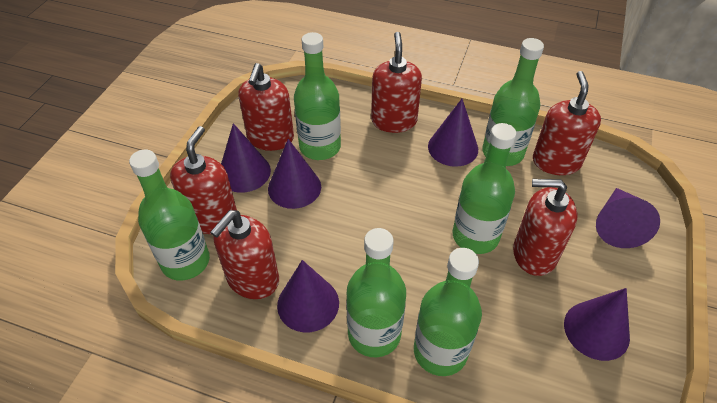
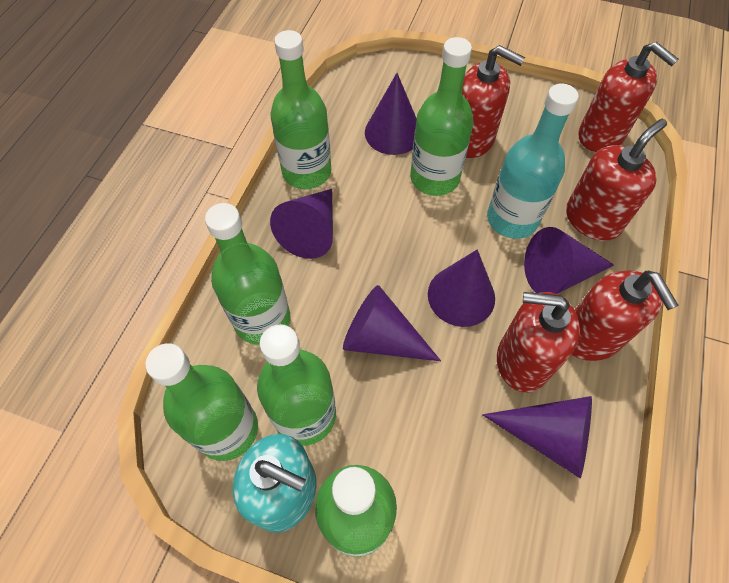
red soap dispenser: 6 -> 5
turquoise bottle: 0 -> 1
turquoise soap dispenser: 0 -> 1

